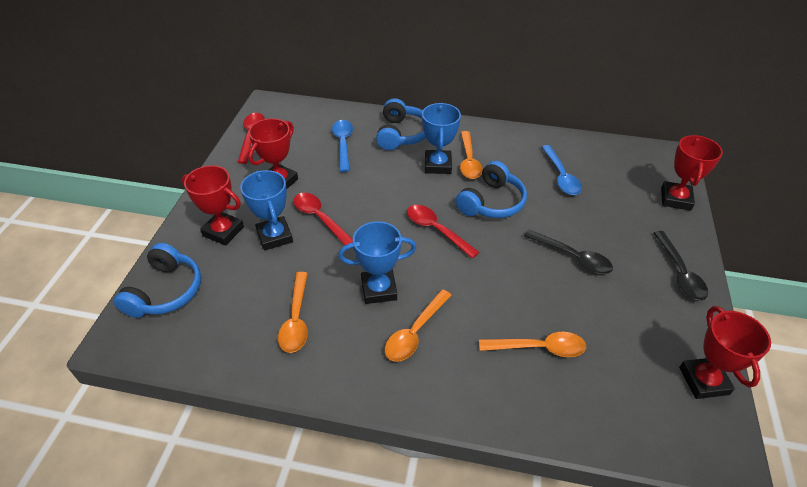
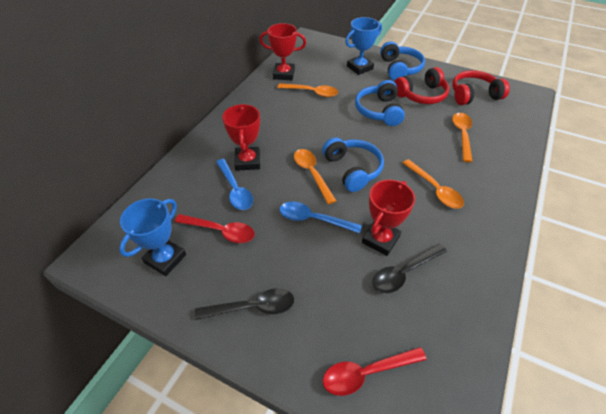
blue trophy: 3 -> 2
red headphones: 0 -> 2
red spoon: 3 -> 2
red trophy: 4 -> 3

